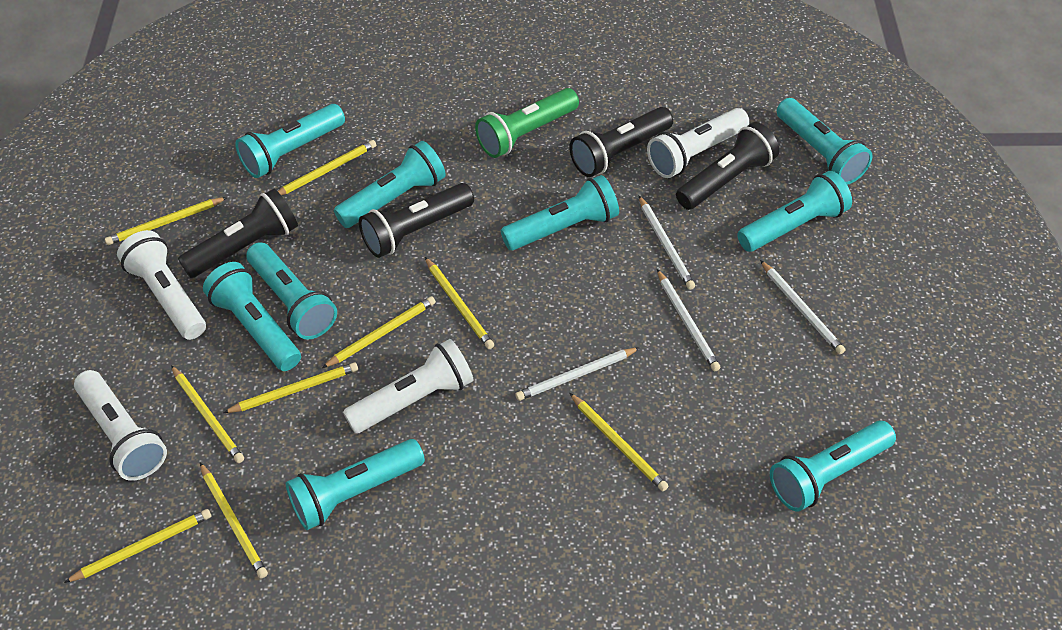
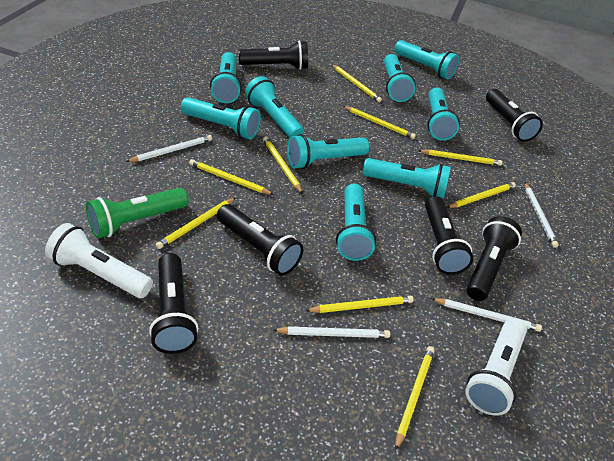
black flashlight: 4 -> 6
white flashlight: 4 -> 2

